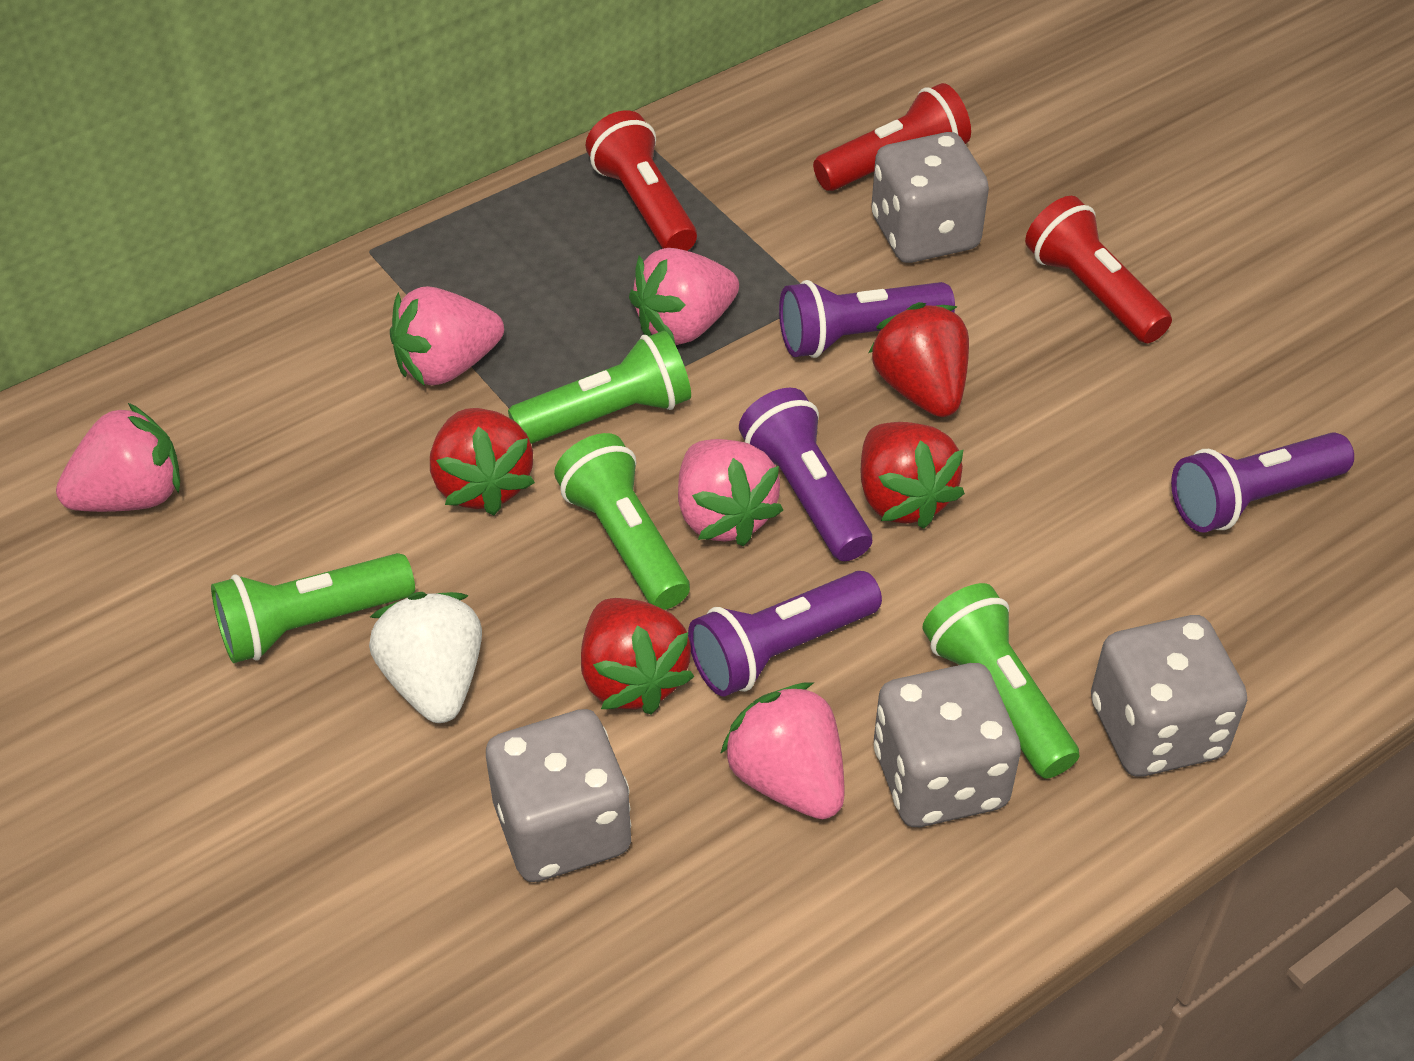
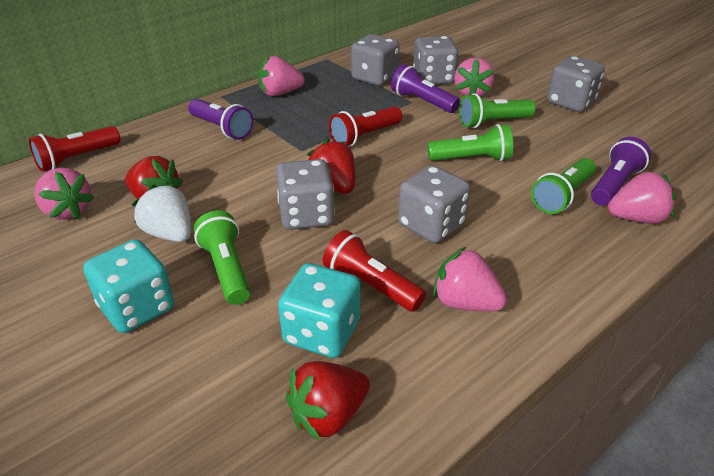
grey dice: 4 -> 5
purple flashlight: 4 -> 3
red strawberry: 4 -> 3
turquoise dice: 0 -> 2

